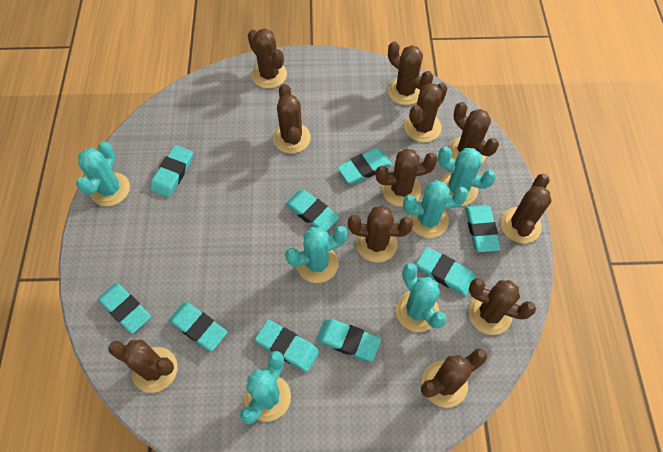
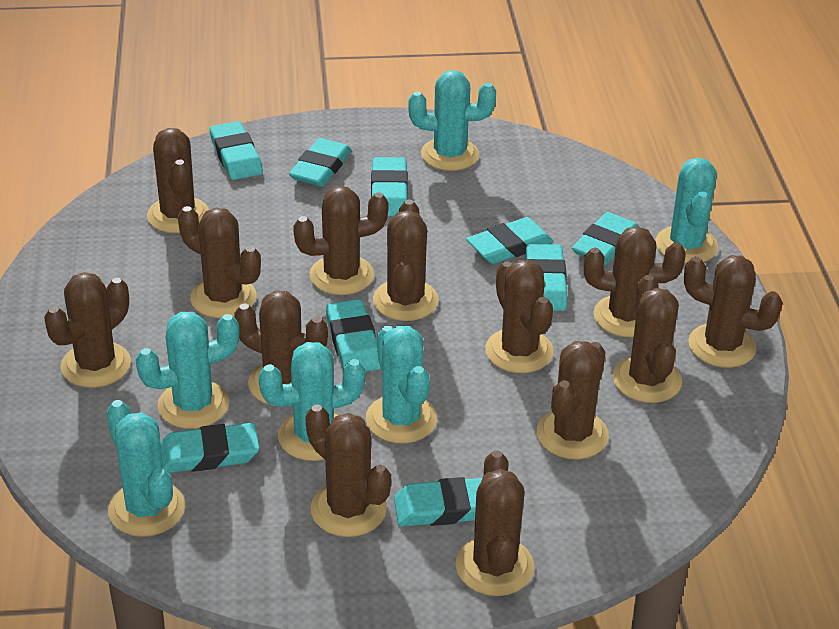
brown cactus: 11 -> 13

